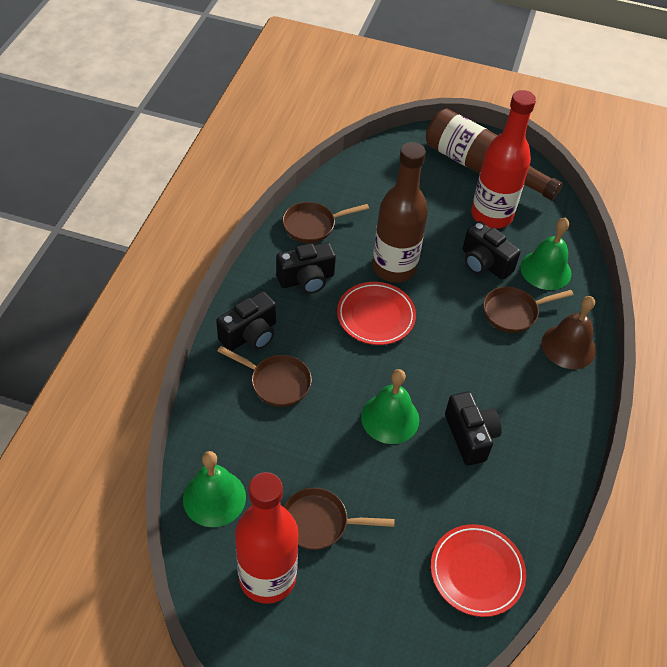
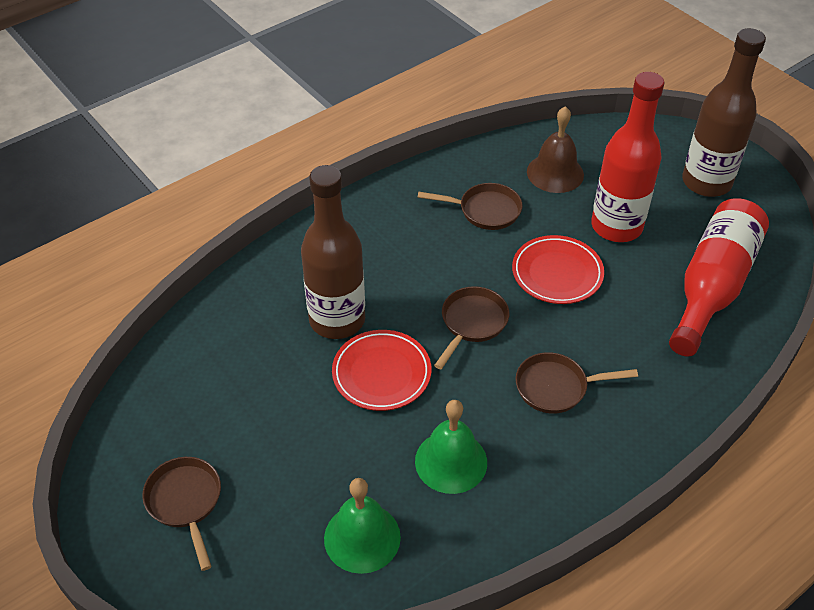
black camera: 4 -> 0
green bell: 3 -> 2

